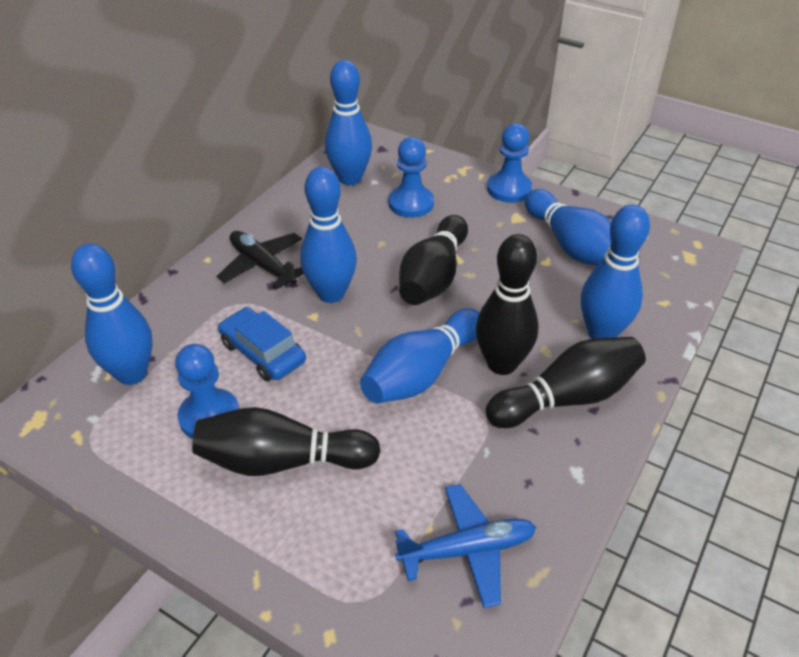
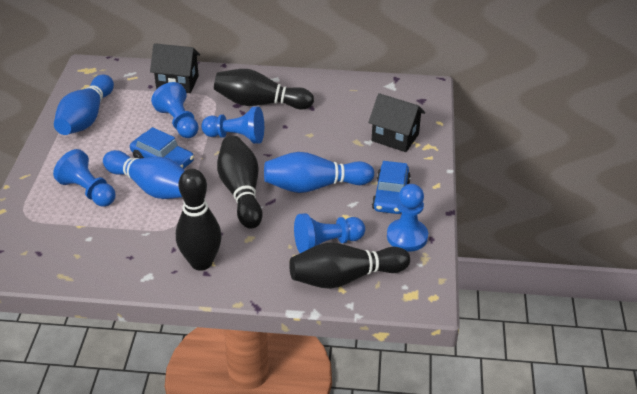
black house: 0 -> 2
black plane: 1 -> 0
blue bowling pin: 6 -> 3
blue car: 1 -> 2
blue pawn: 3 -> 5
blue plane: 1 -> 0

